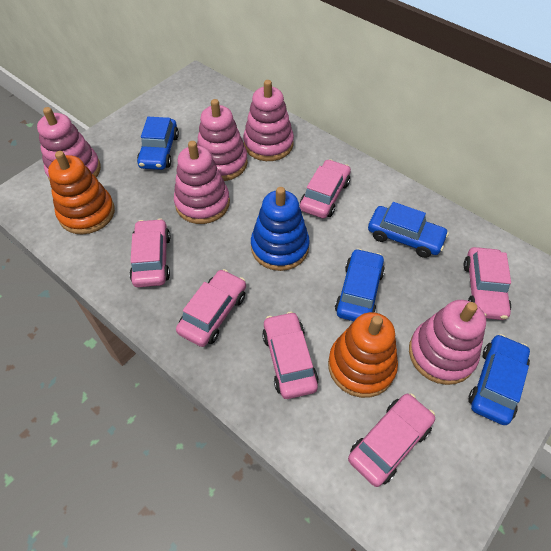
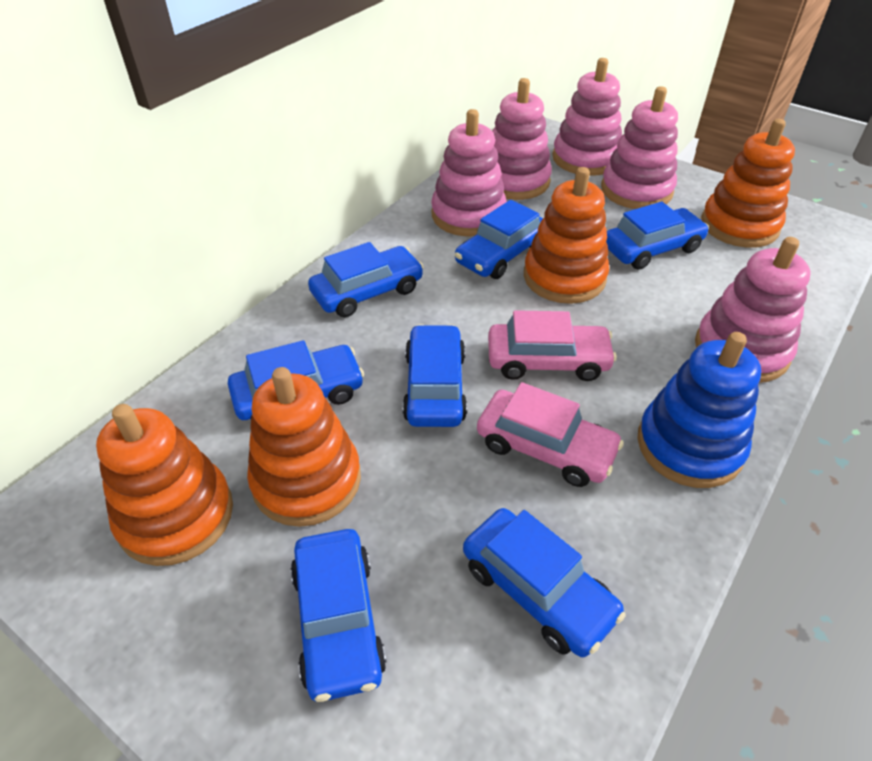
blue car: 4 -> 7
orange stacking toy: 2 -> 4
pink car: 6 -> 2

